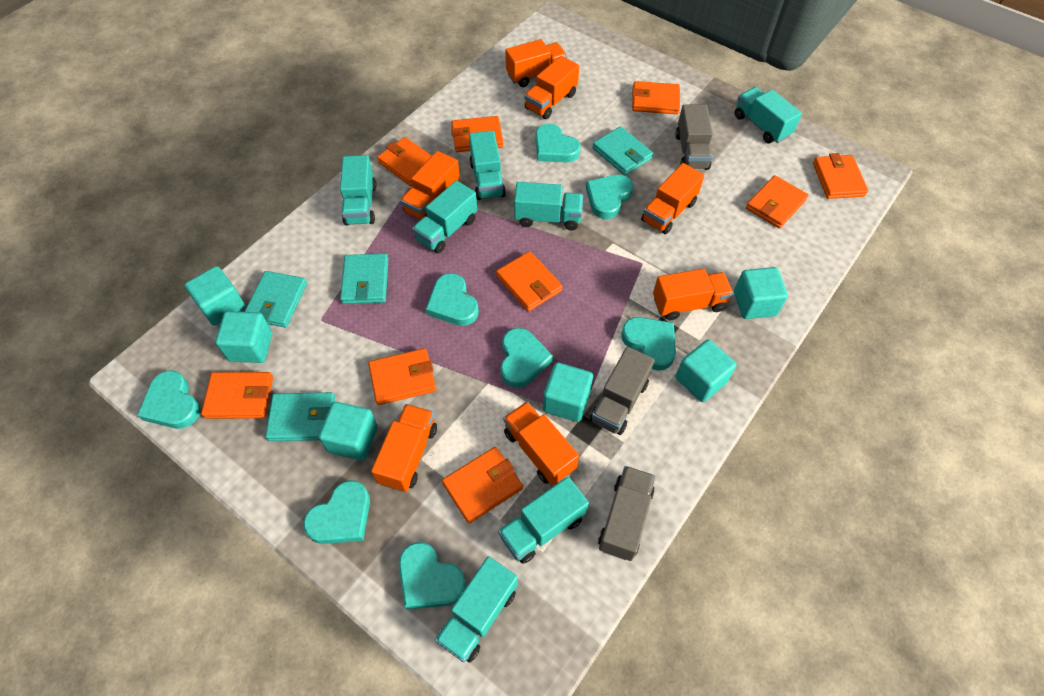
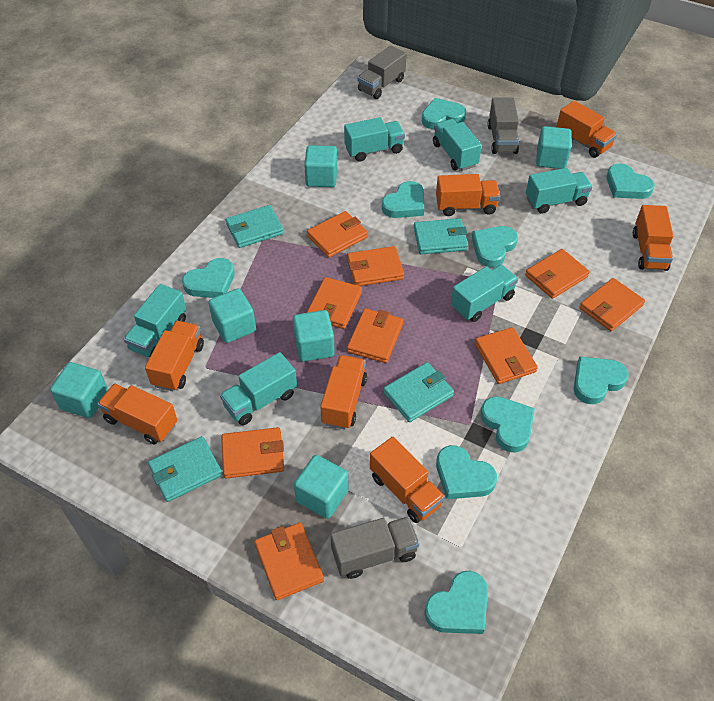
turquoise heart: 8 -> 9
turquoise truck: 7 -> 6

